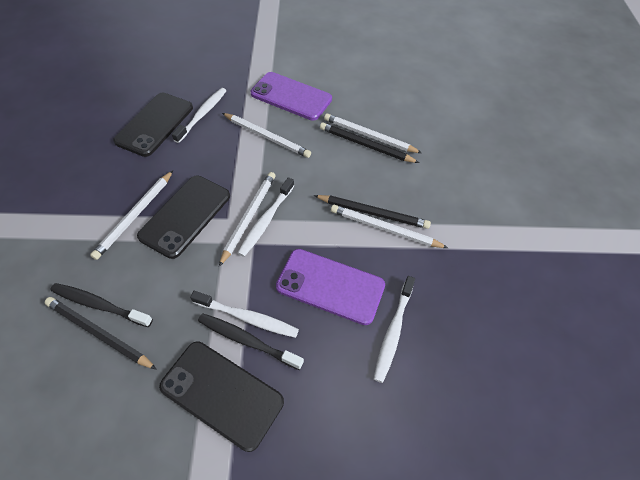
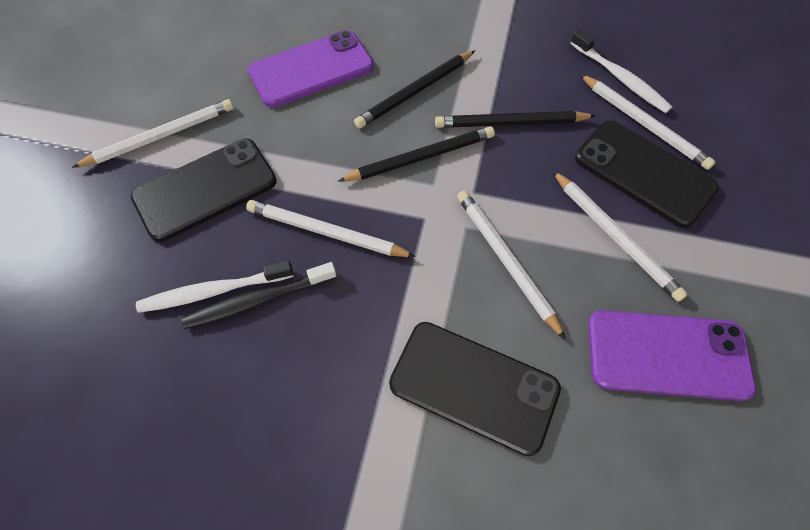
black toothbrush: 2 -> 1
white toothbrush: 4 -> 2

